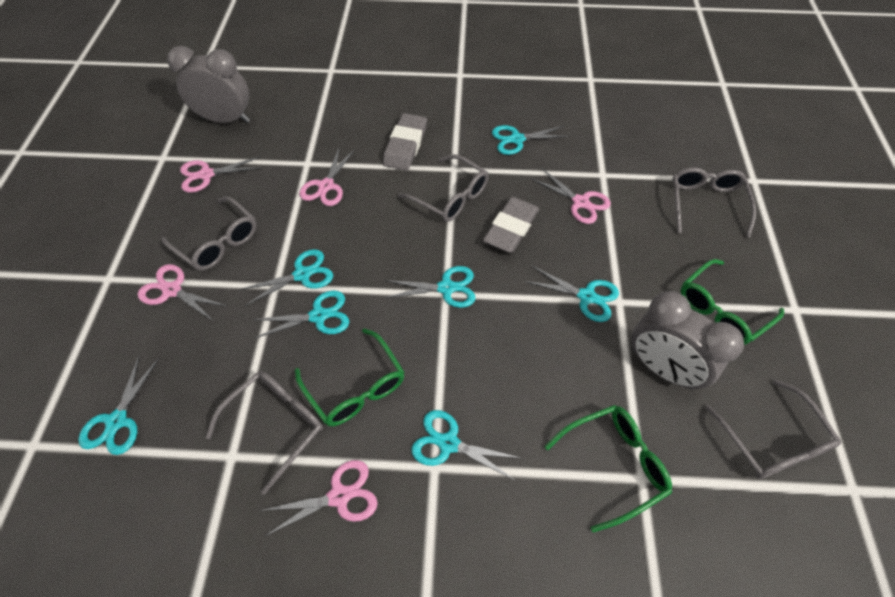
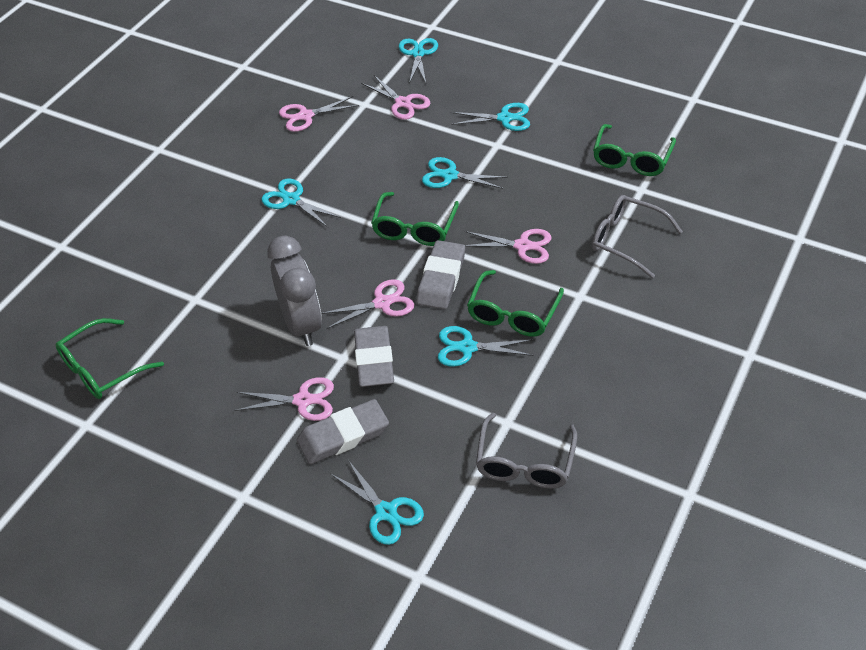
green glasses: 3 -> 4
grey clock: 2 -> 1
grey eraser: 2 -> 3
grey glasses: 5 -> 2
turquoise scissors: 7 -> 6

